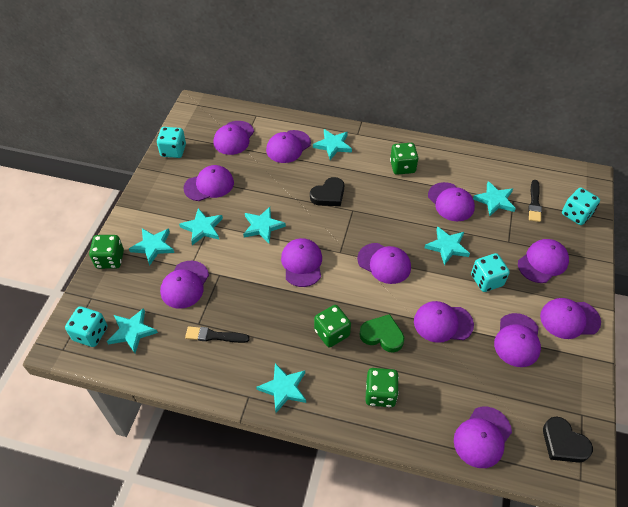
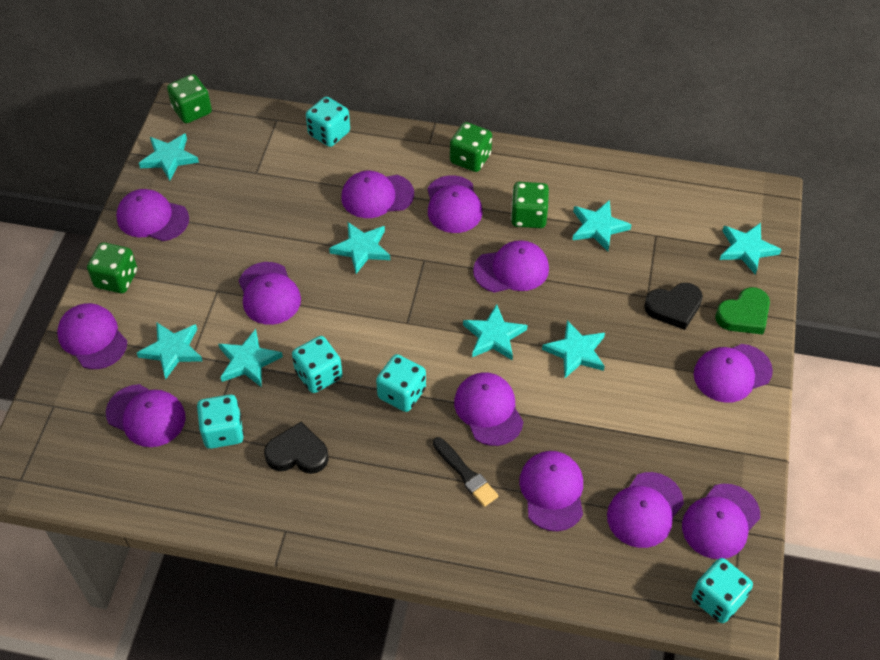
black brush: 2 -> 1
turquoise dice: 4 -> 5

